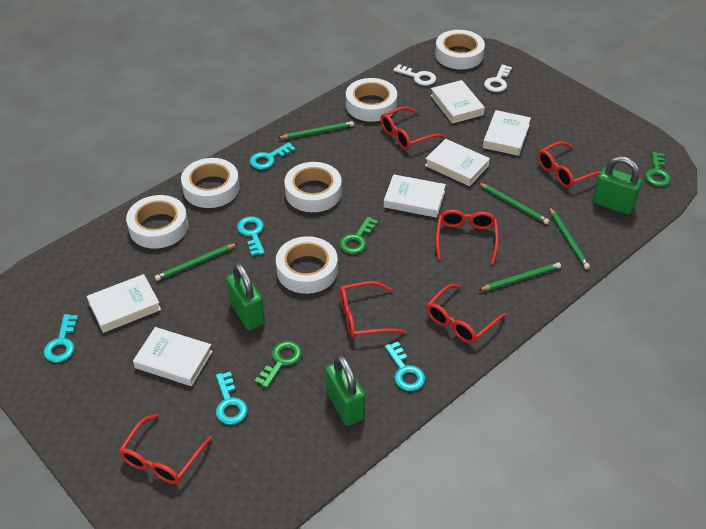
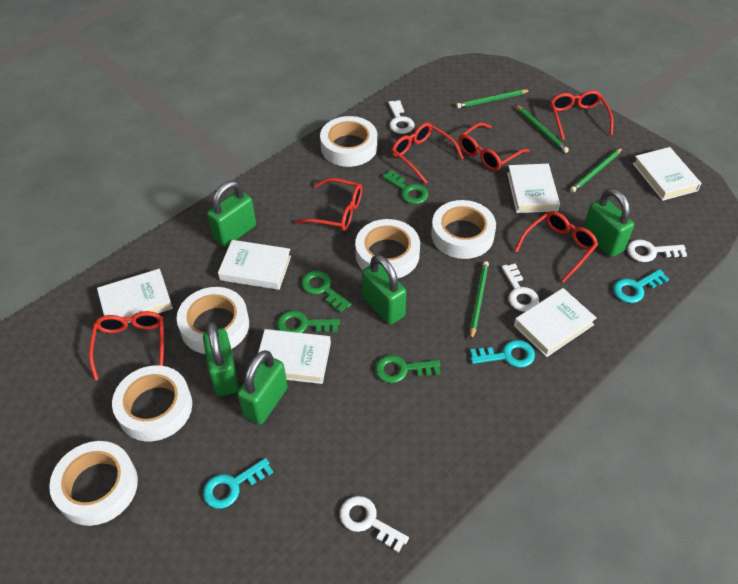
green key: 3 -> 4
green padlock: 3 -> 5
green pencil: 5 -> 4
turquoise key: 5 -> 3
white key: 2 -> 4

